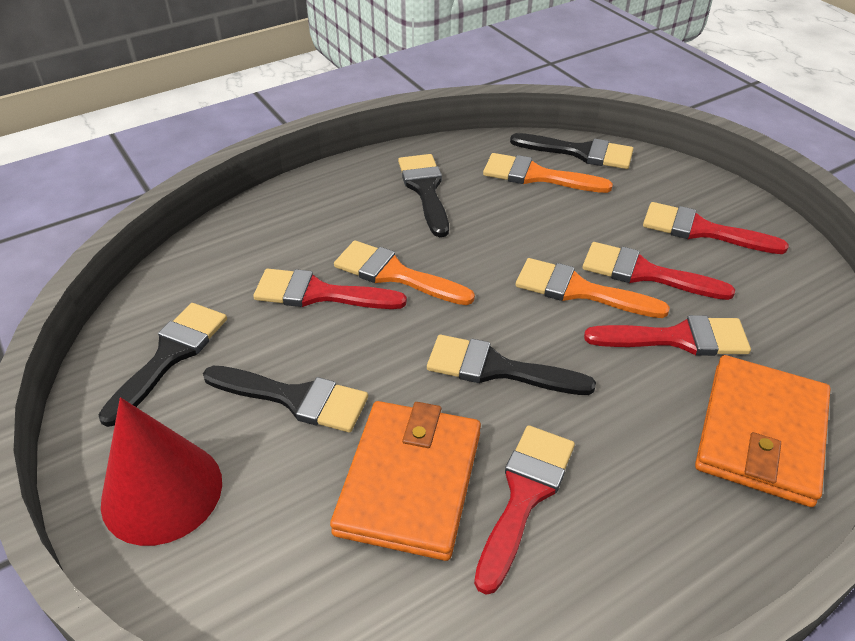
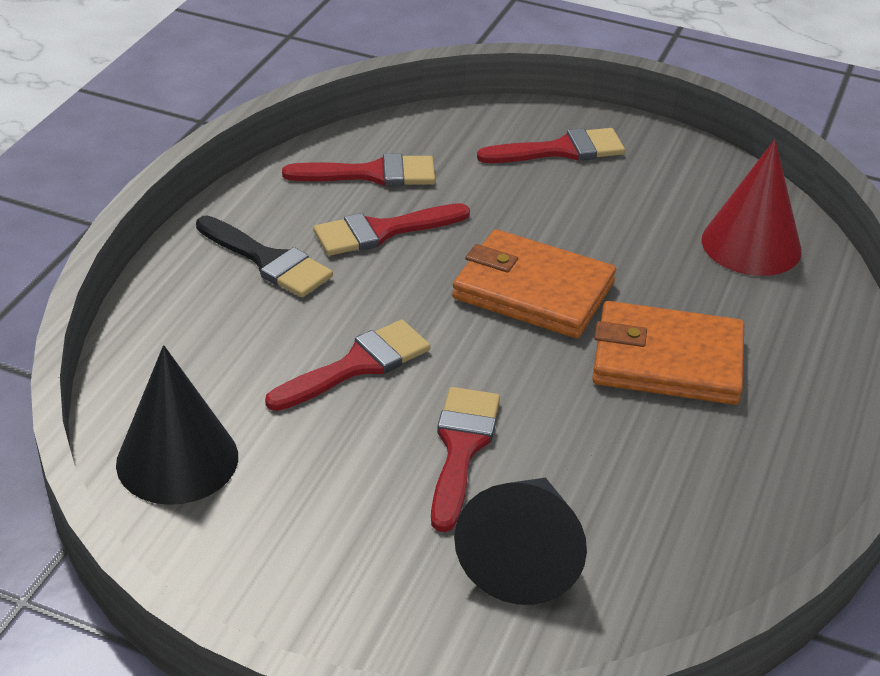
black brush: 5 -> 1
black cone: 0 -> 2
orange brush: 3 -> 0

